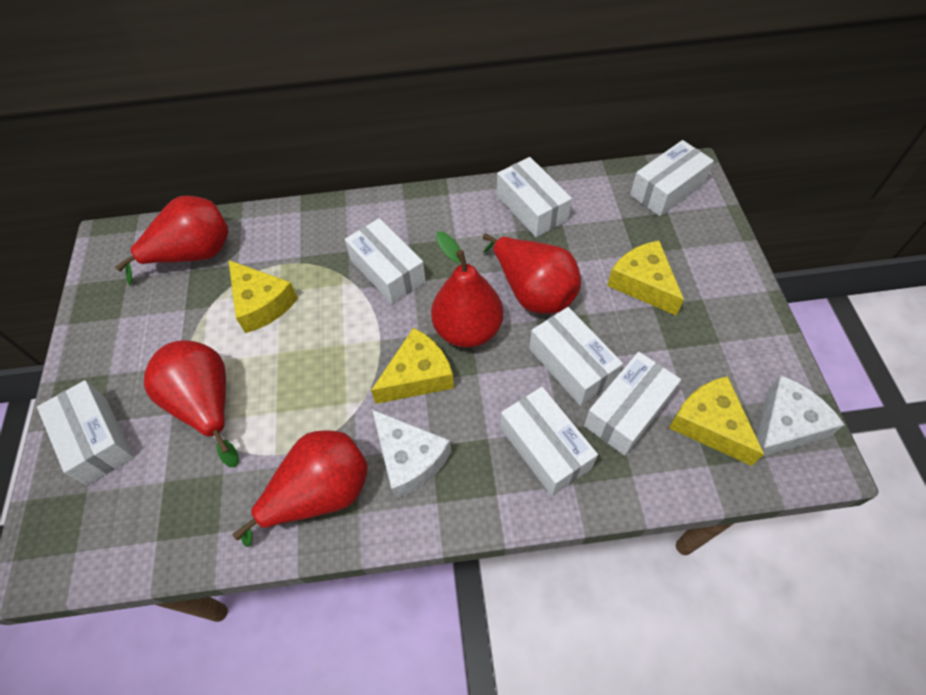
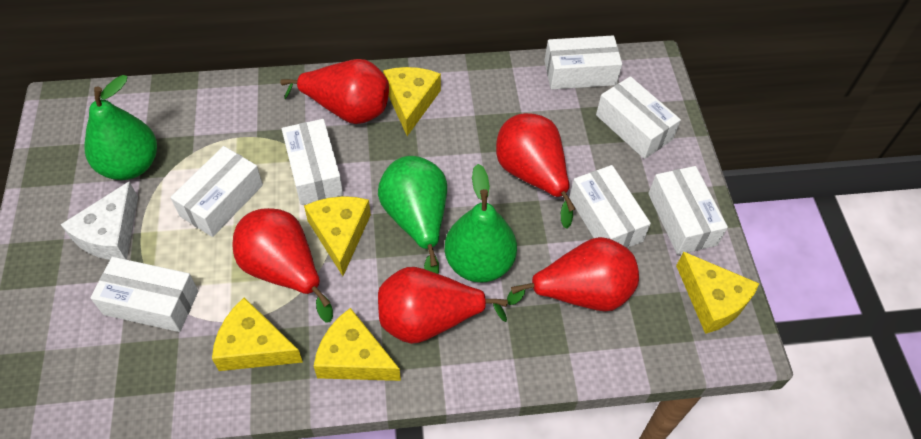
green pear: 0 -> 3
white cheese: 2 -> 1
yellow cheese: 4 -> 5

